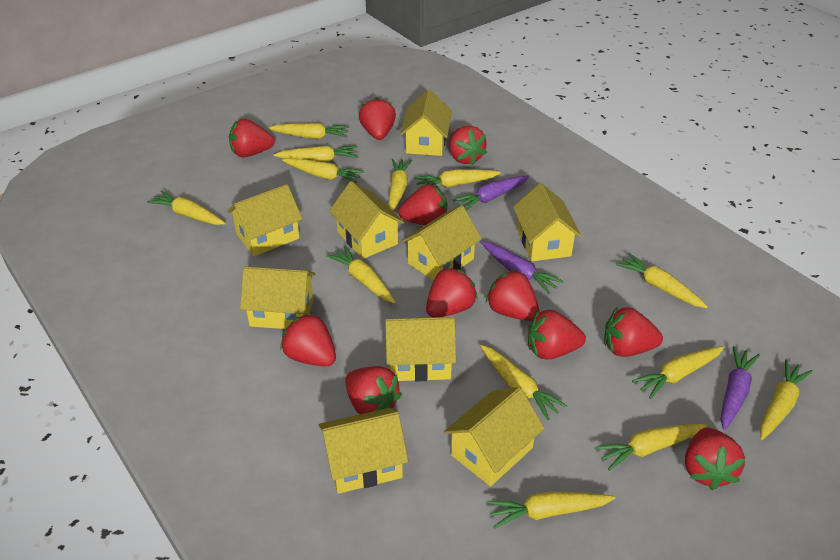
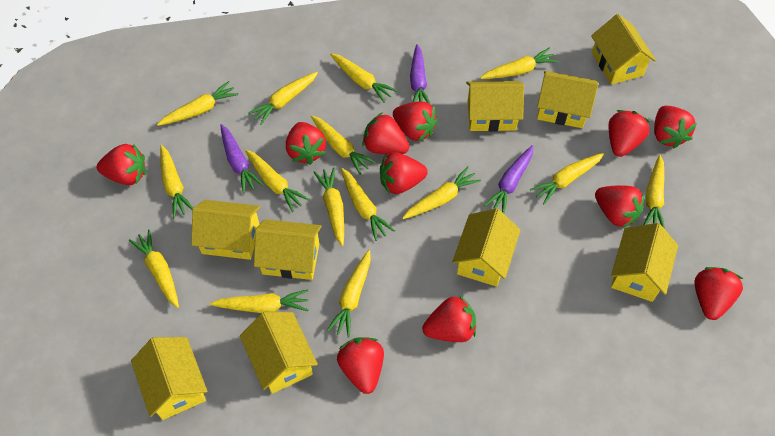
yellow carrot: 13 -> 15

